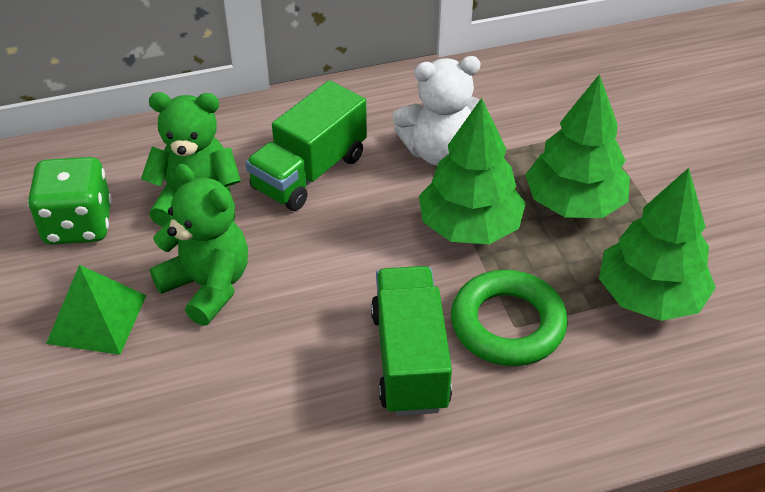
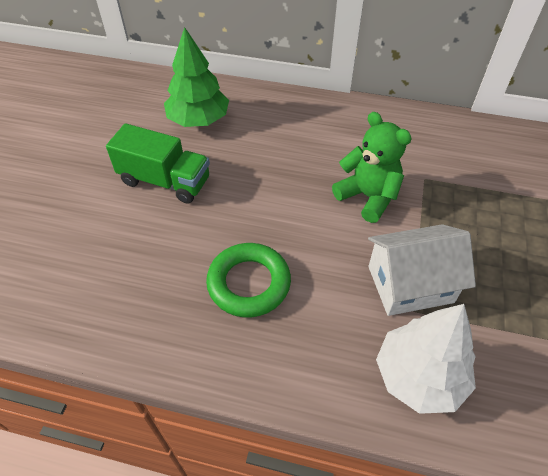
green dice: 1 -> 0
green pyramid: 1 -> 0
green teddy bear: 2 -> 1
green tree: 3 -> 1
green truck: 2 -> 1
white house: 0 -> 1
white teddy bear: 1 -> 0
white tree: 0 -> 1

